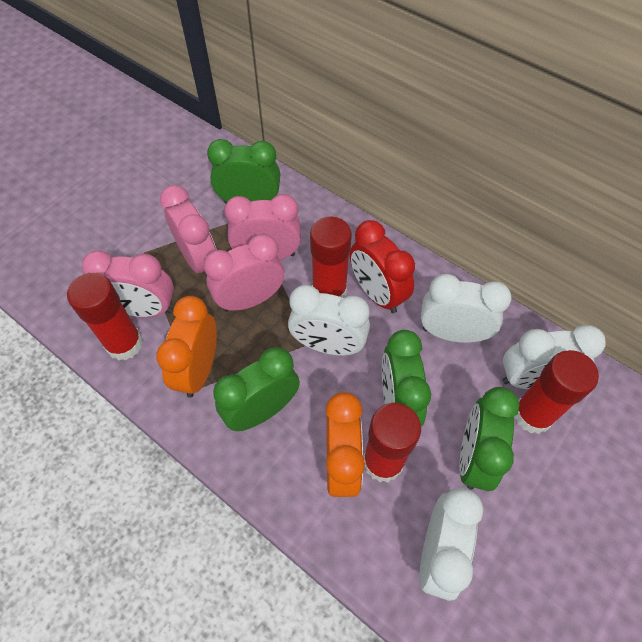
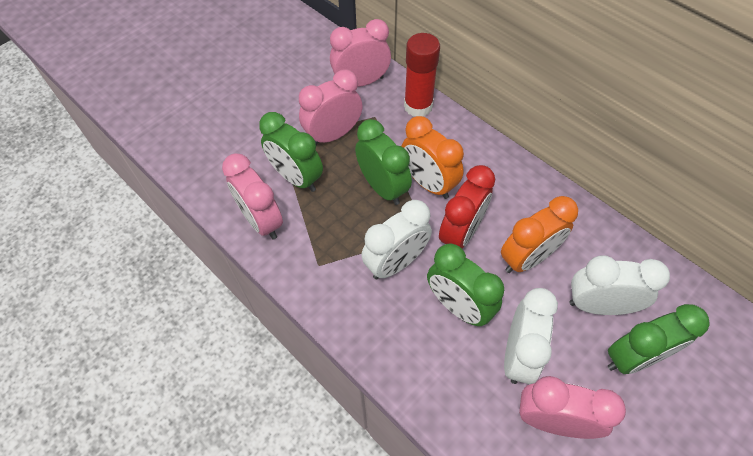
red glue stick: 4 -> 1
white clock: 4 -> 3

